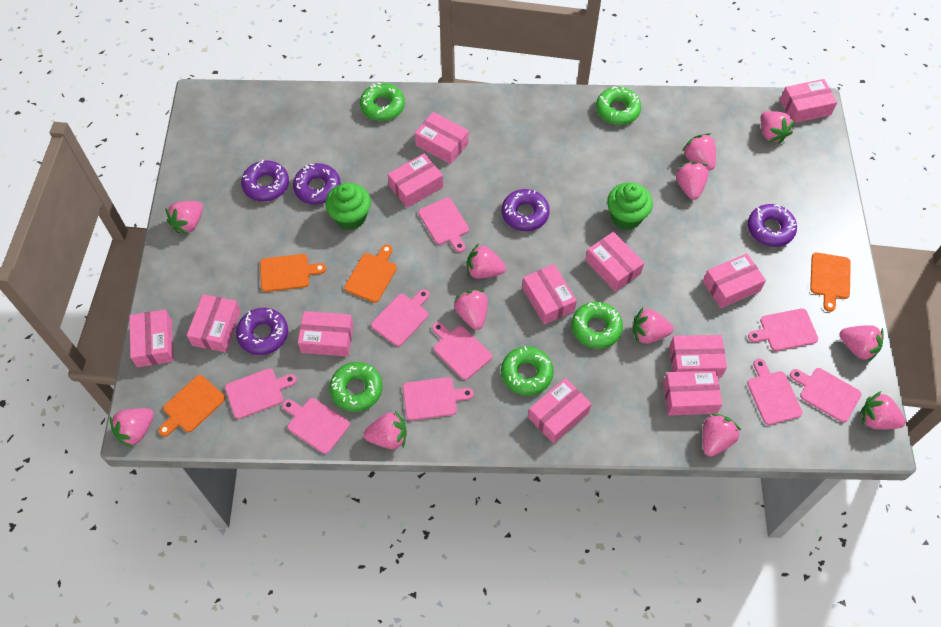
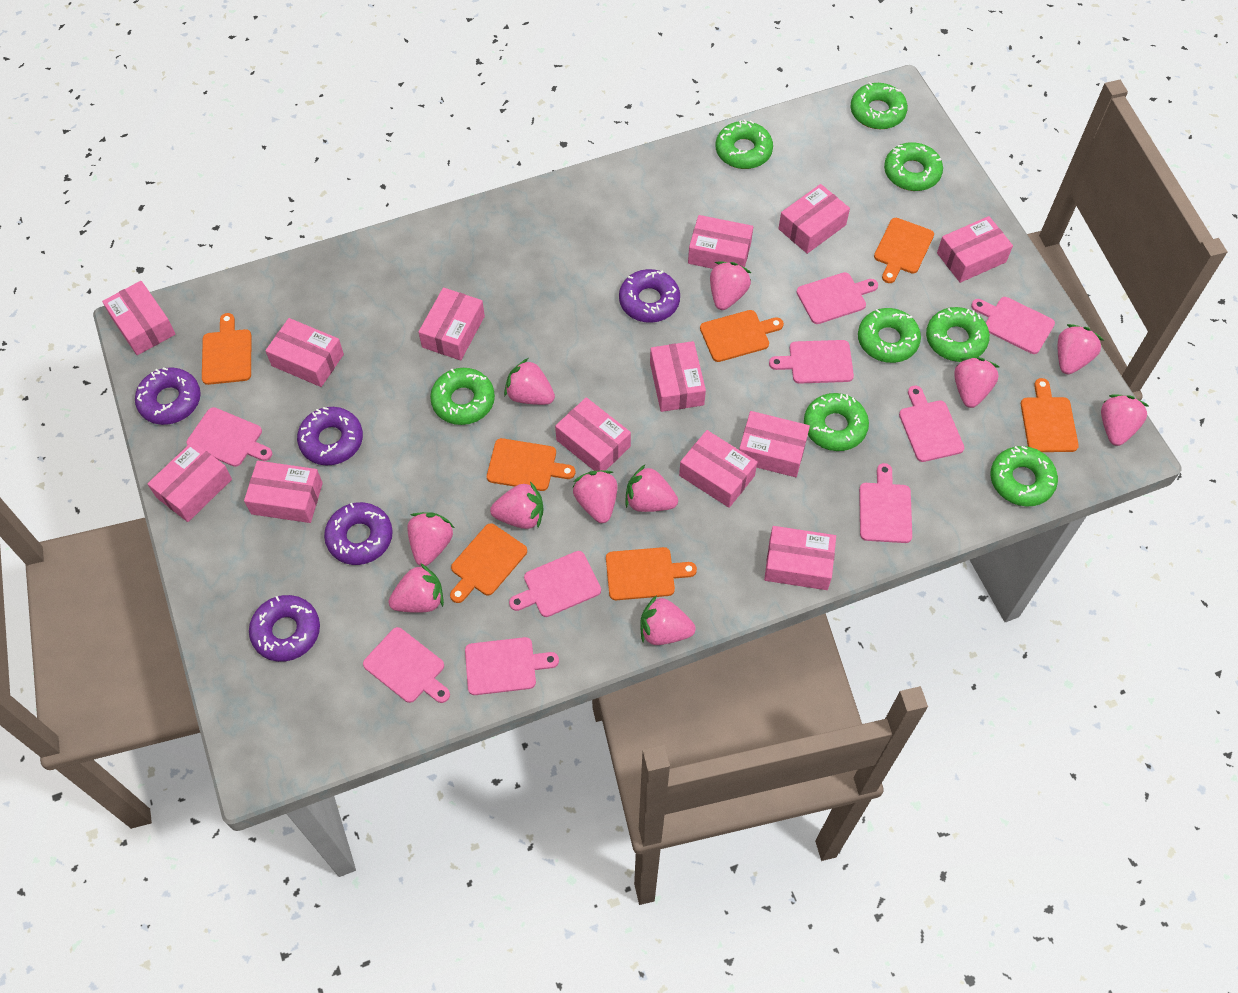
green cupcake: 2 -> 0
green donut: 5 -> 8
orange cutting board: 4 -> 7
pink box: 12 -> 13
pink strawberry: 12 -> 11

